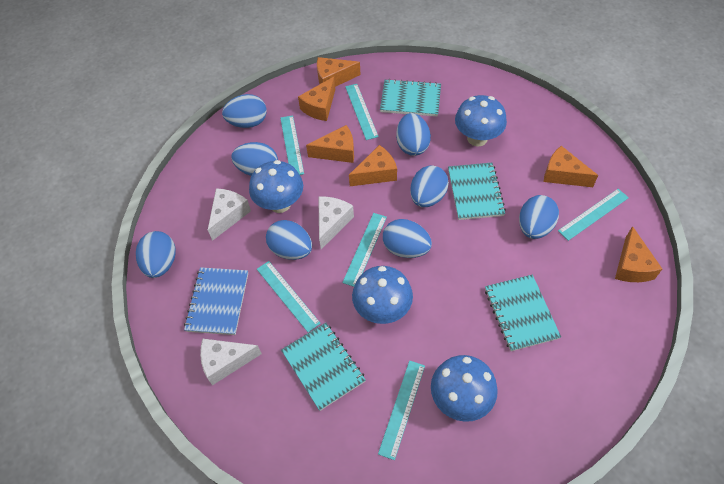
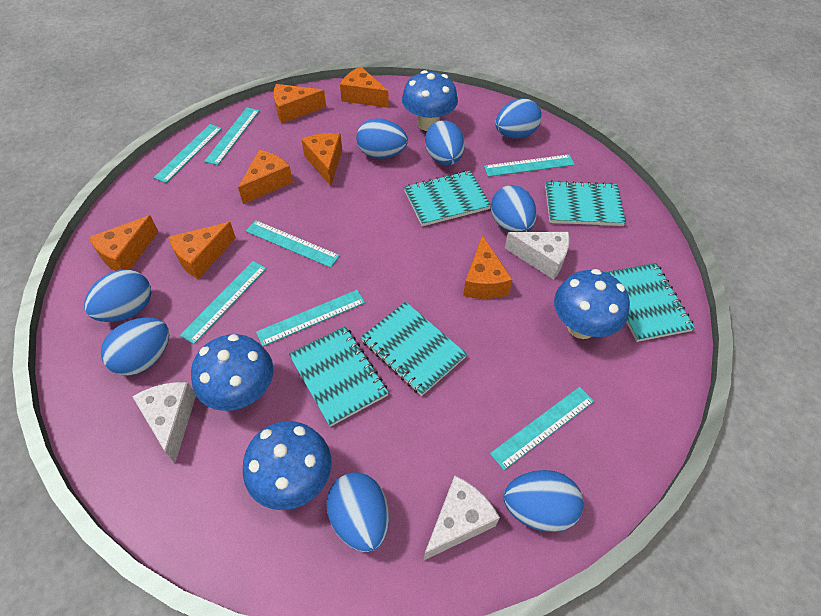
blue notebook: 1 -> 0
orange cheese: 6 -> 7
turquoise notebook: 4 -> 5
turquoise ruler: 6 -> 7

